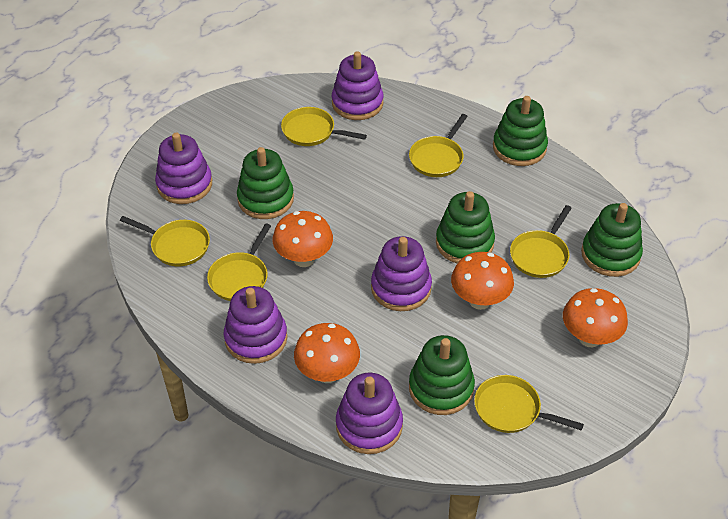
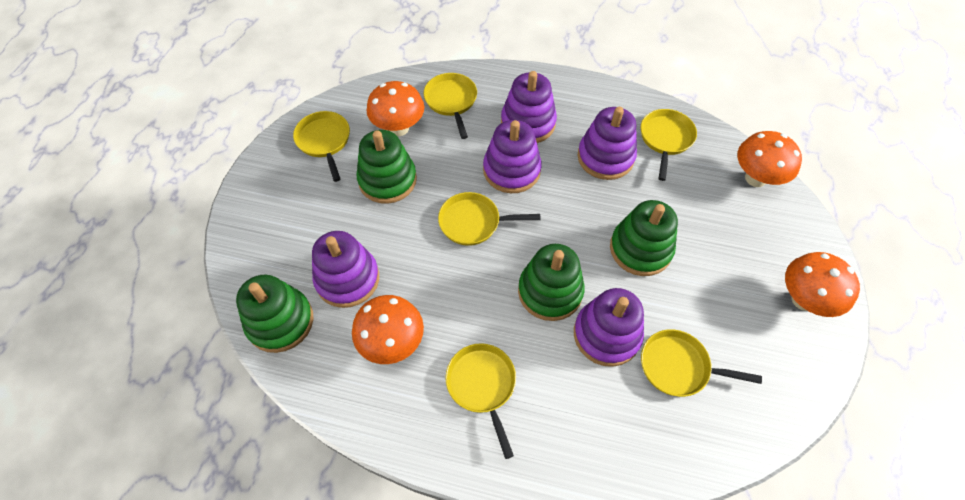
green stacking toy: 5 -> 4

